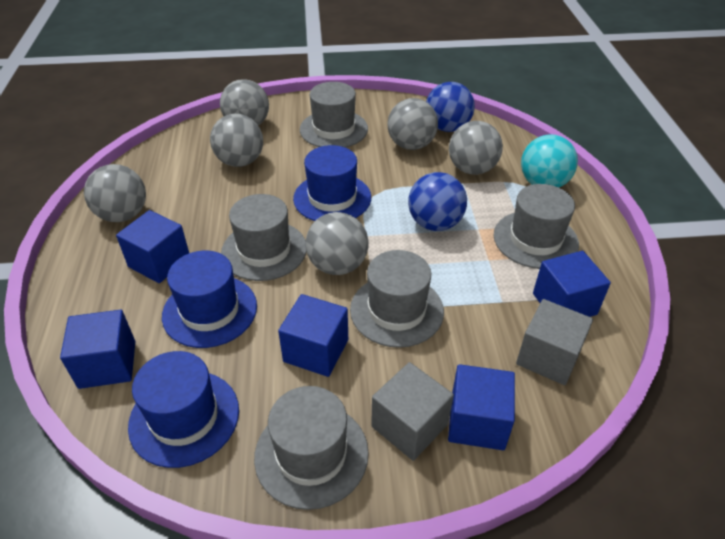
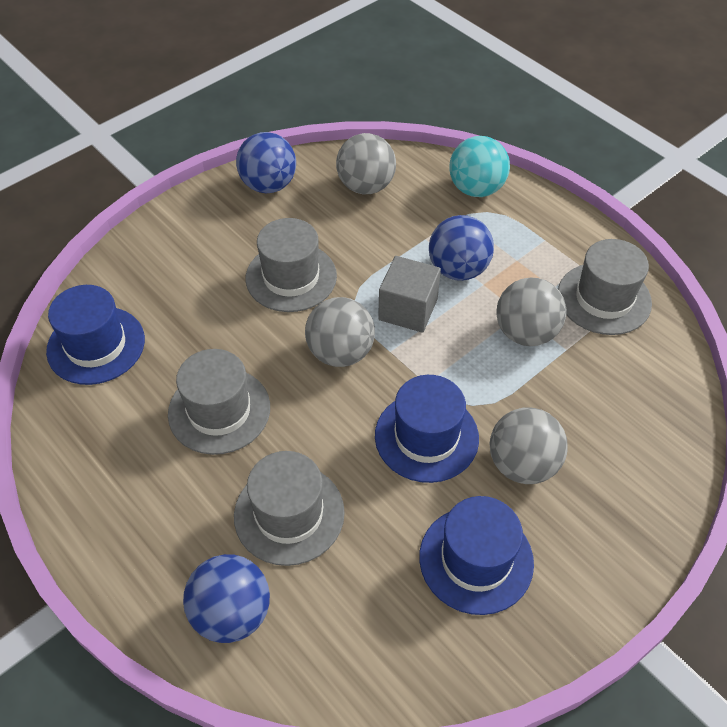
blue ball: 2 -> 3
blue cube: 5 -> 0
grey ball: 6 -> 4
grey cube: 2 -> 1
grey hat: 5 -> 4

